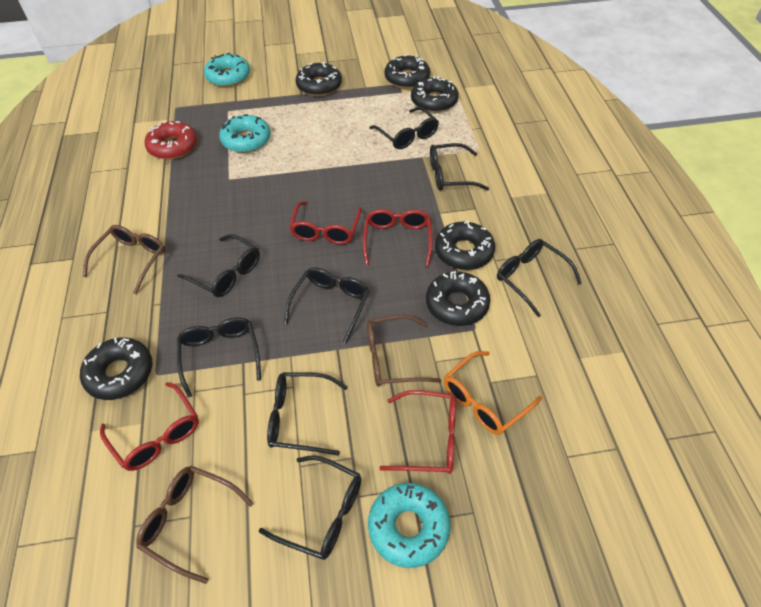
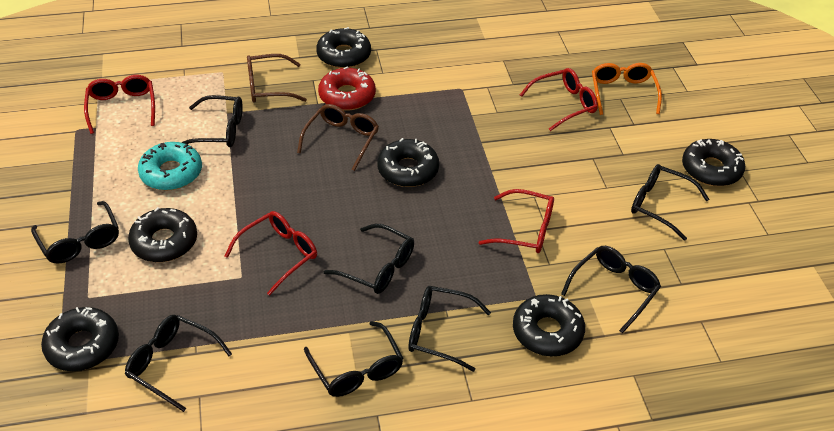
brown glasses: 3 -> 2
turquoise donut: 3 -> 1

